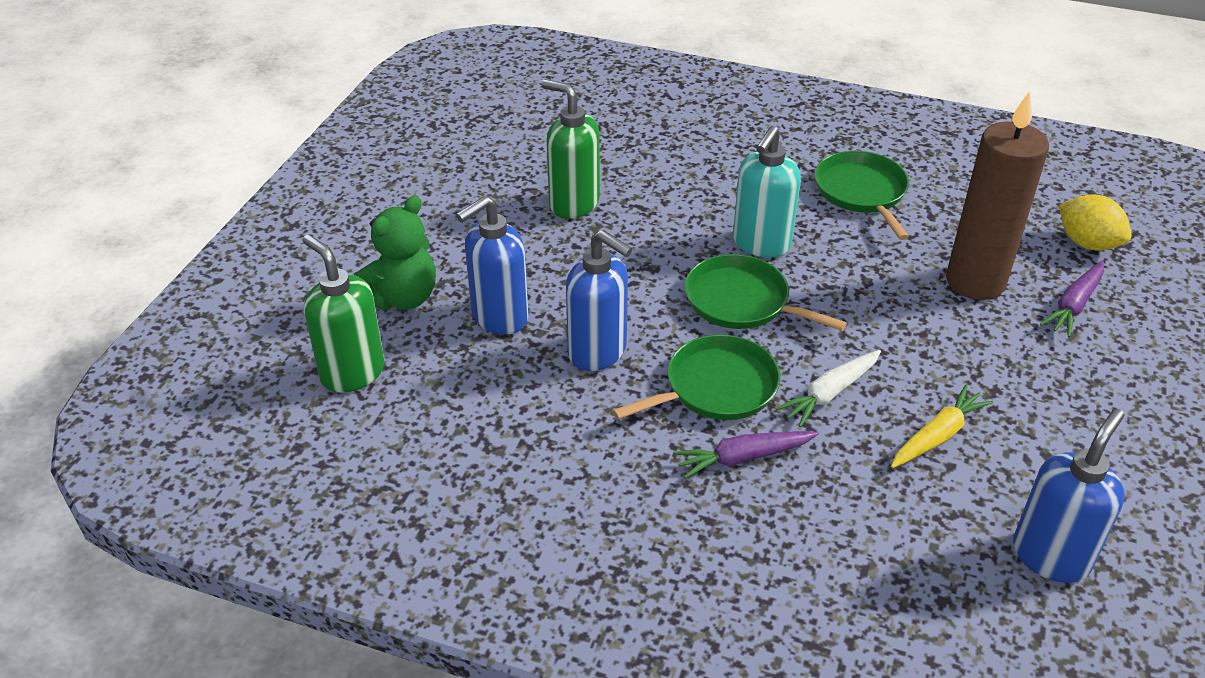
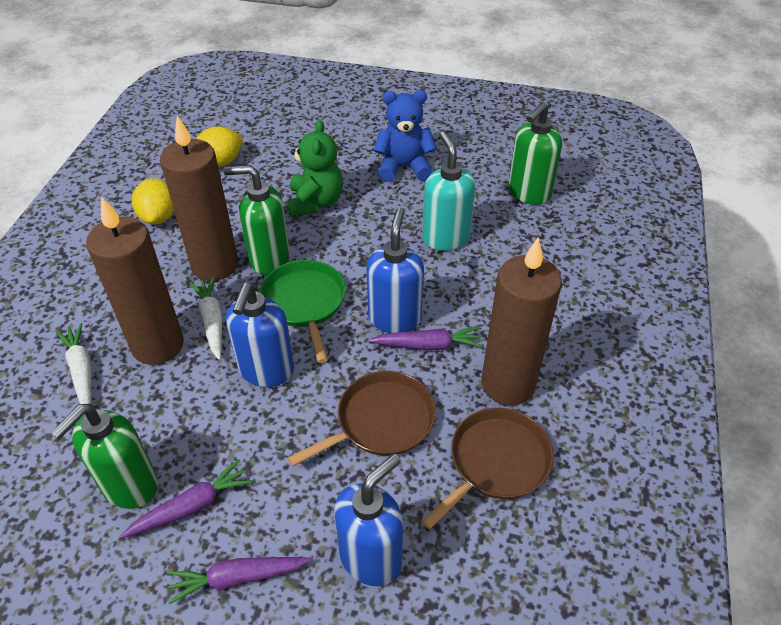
blue teddy bear: 0 -> 1
brown candle: 1 -> 3
brown pan: 0 -> 2
green pan: 3 -> 1
green soap dispenser: 2 -> 3
purple carrot: 2 -> 3
white carrot: 1 -> 2
yellow carrot: 1 -> 0
yellow lemon: 1 -> 2

